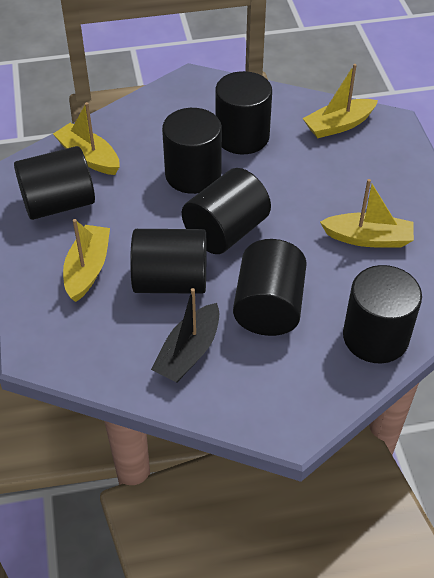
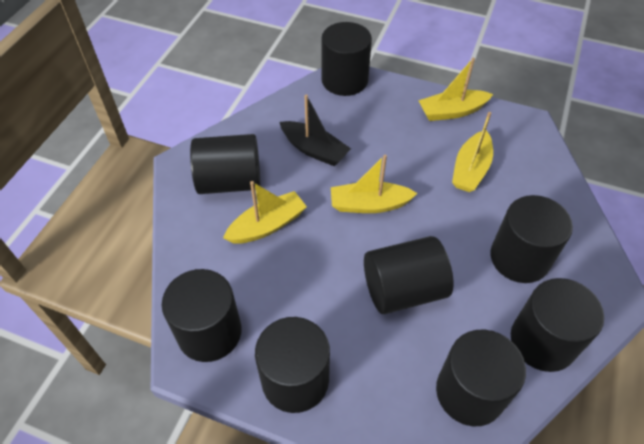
black cylinder: 7 -> 8

